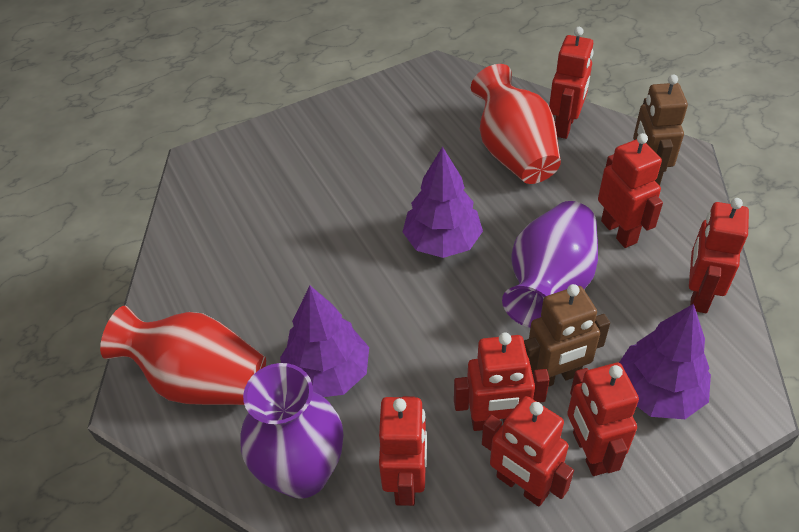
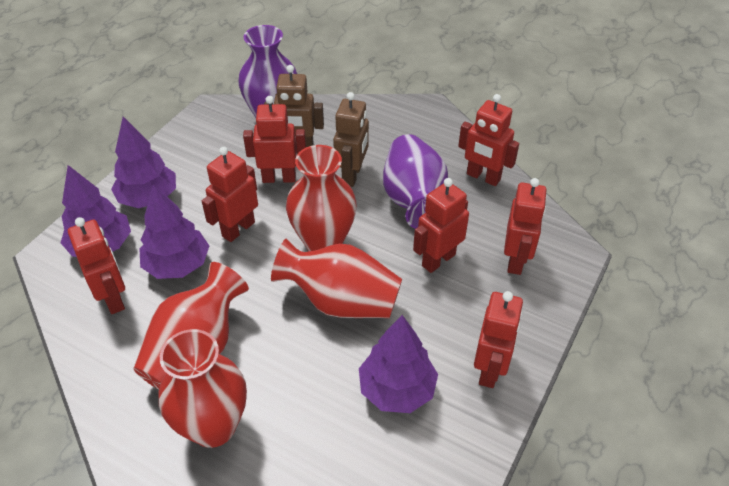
purple tree: 3 -> 4
red vase: 2 -> 4

